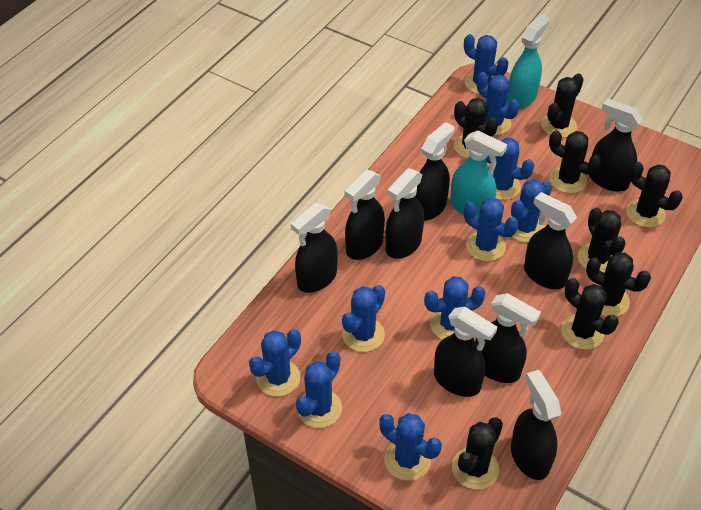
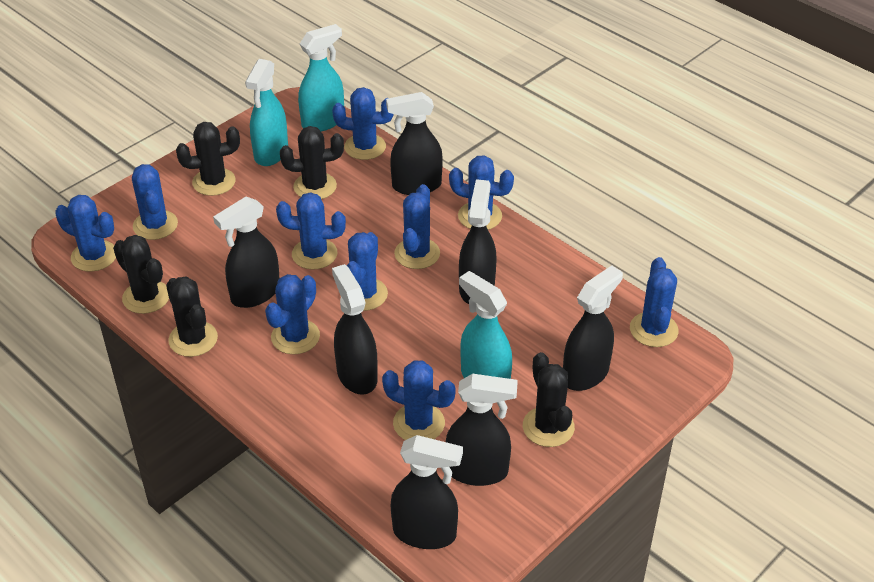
black cactus: 8 -> 5
black spray bottle: 9 -> 7
turquoise spray bottle: 2 -> 3

